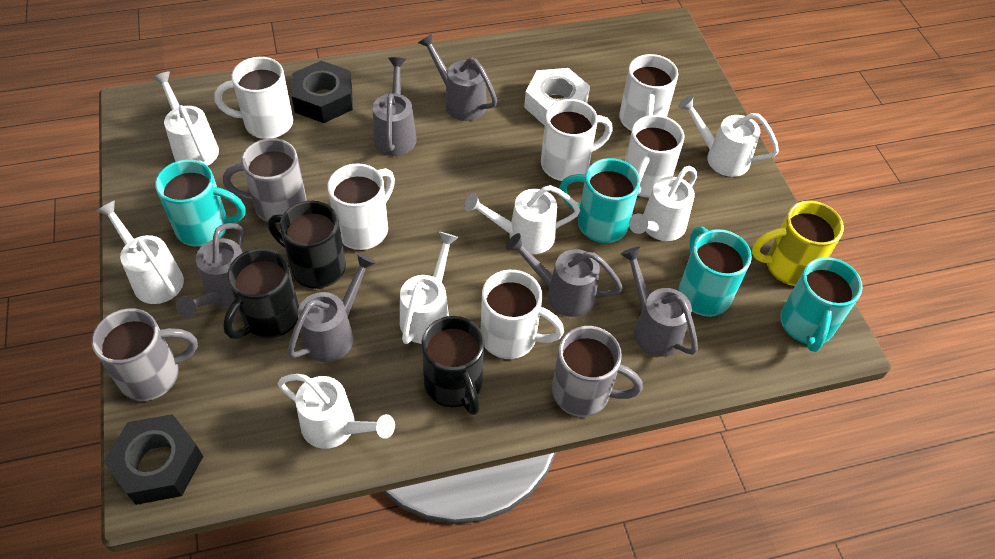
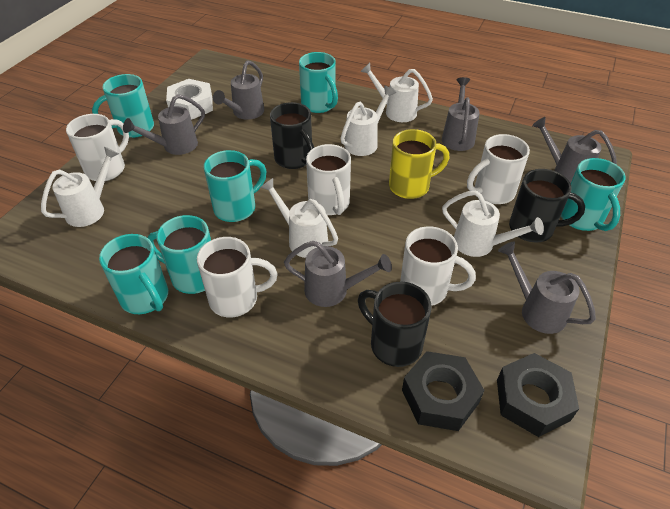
grey mug: 3 -> 0
turquoise mug: 4 -> 6
white mug: 6 -> 5
white watering can: 7 -> 5

